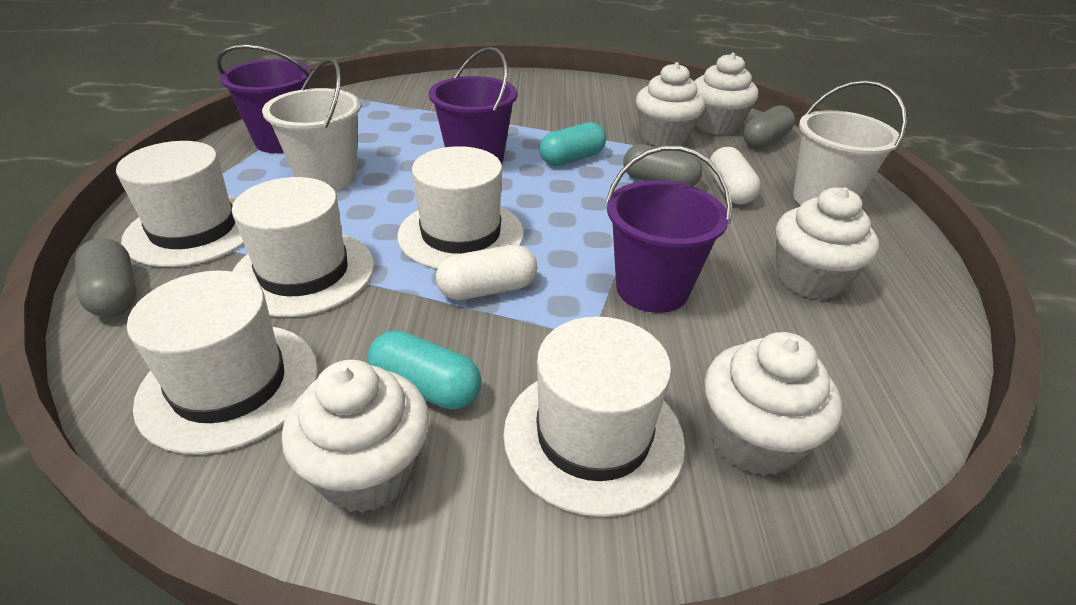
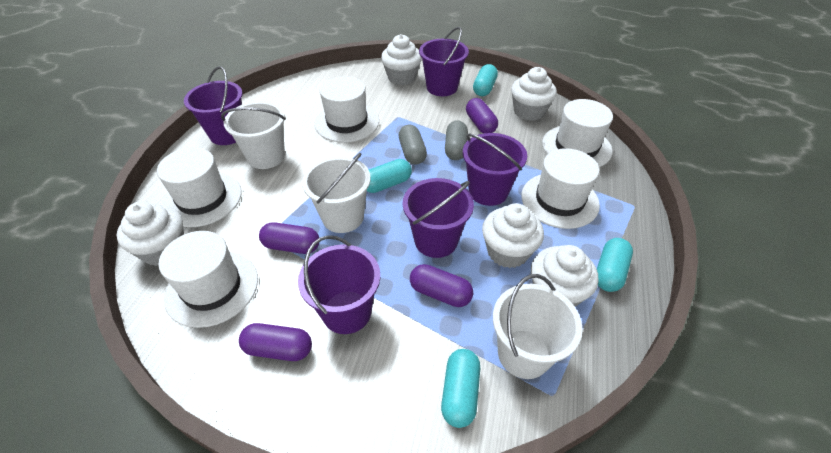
grey capsule: 3 -> 2
purple bucket: 3 -> 5
purple capsule: 0 -> 4
turquoise capsule: 2 -> 4
white bucket: 2 -> 3
white capsule: 2 -> 0

